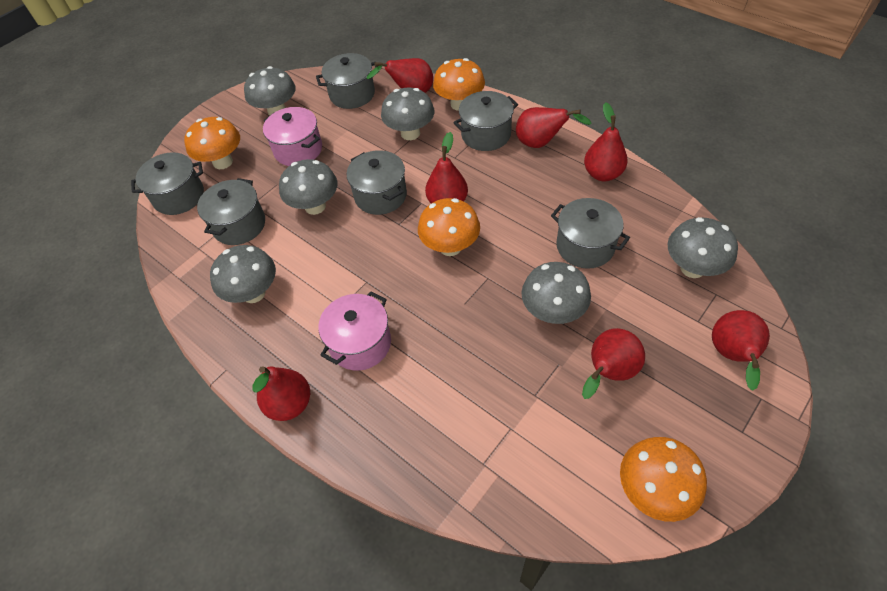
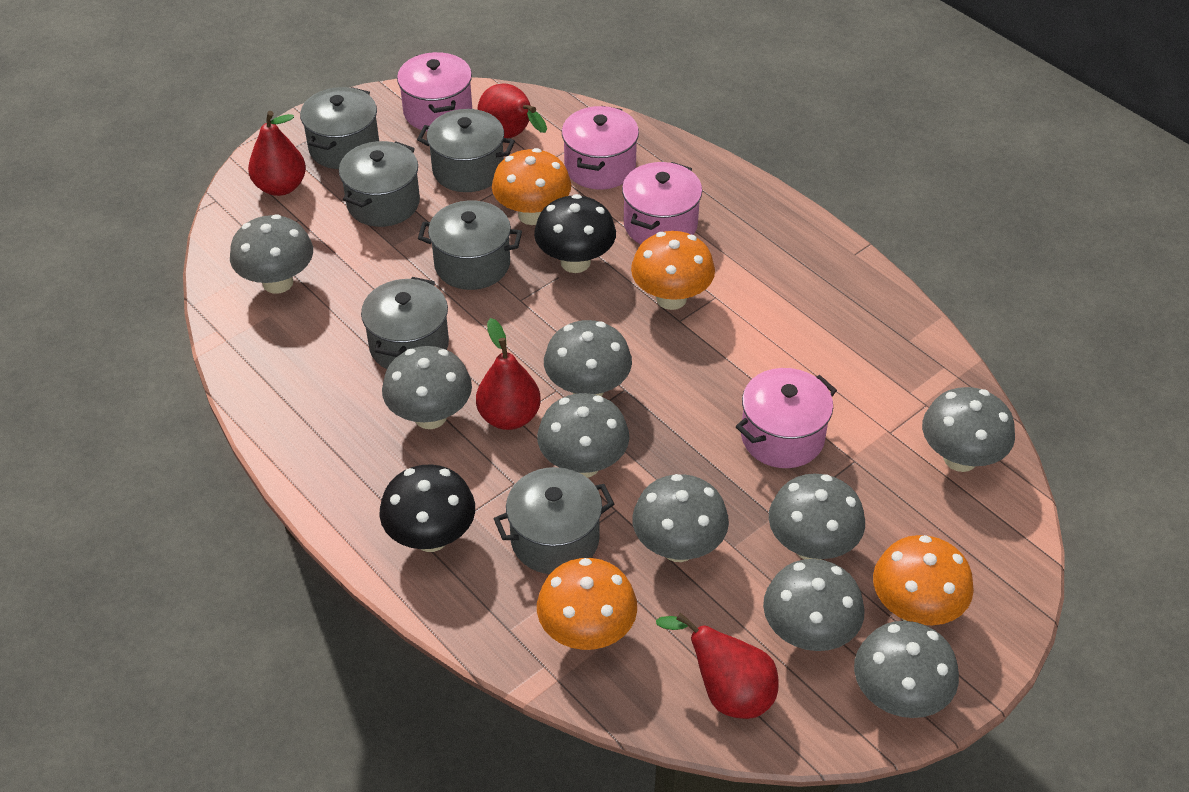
black mushroom: 0 -> 2
grey mushroom: 6 -> 9
pink pot: 2 -> 4
red pear: 7 -> 4

